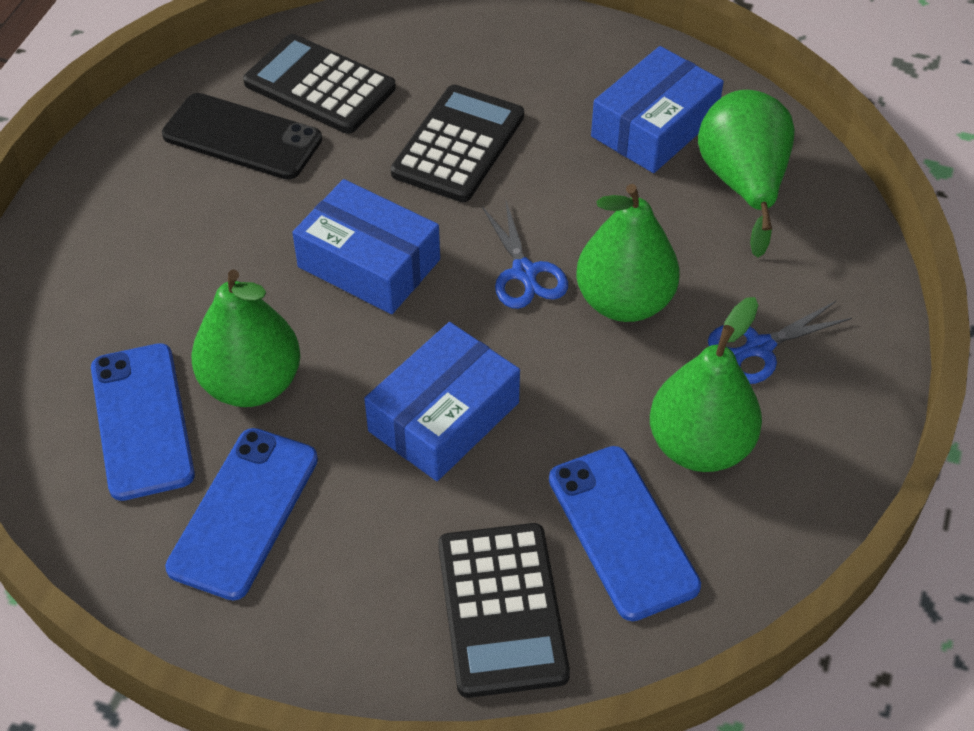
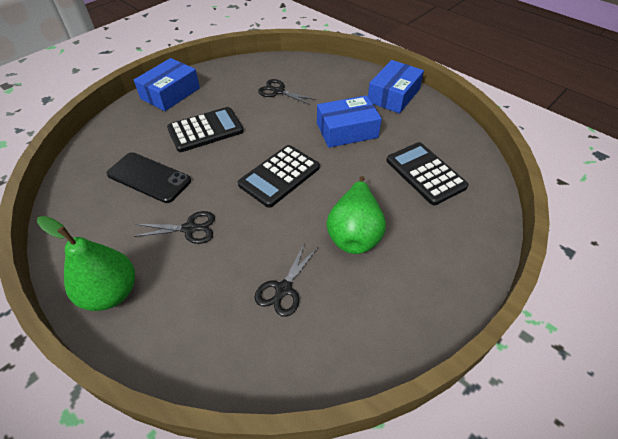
black scissors: 0 -> 3
blue phone: 3 -> 0
blue scissors: 2 -> 0
green pear: 4 -> 2

